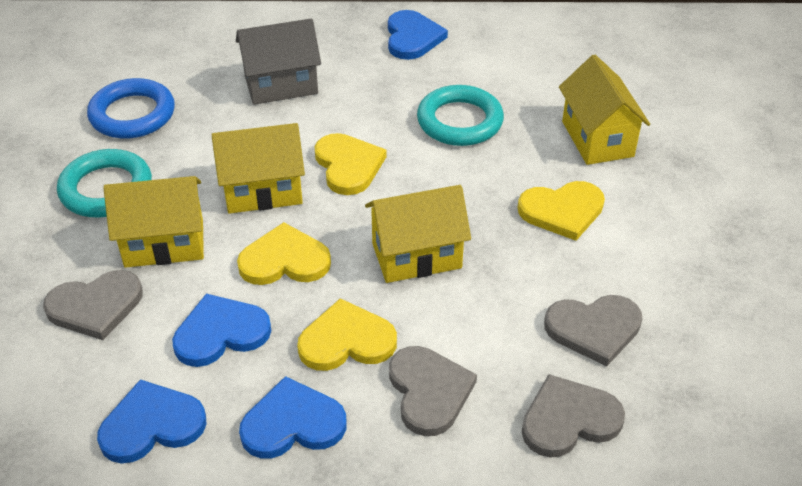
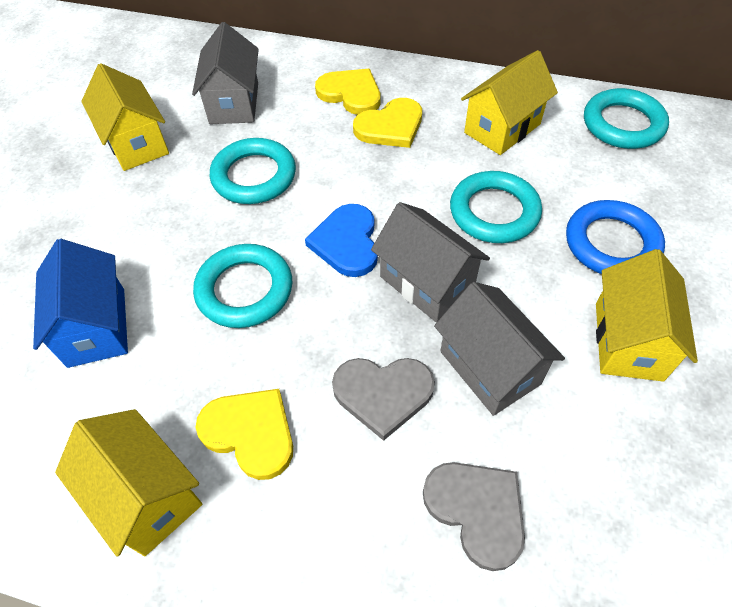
blue heart: 4 -> 1
blue house: 0 -> 1
grey heart: 4 -> 2
grey house: 1 -> 3
turquoise ring: 2 -> 4
yellow heart: 4 -> 3

